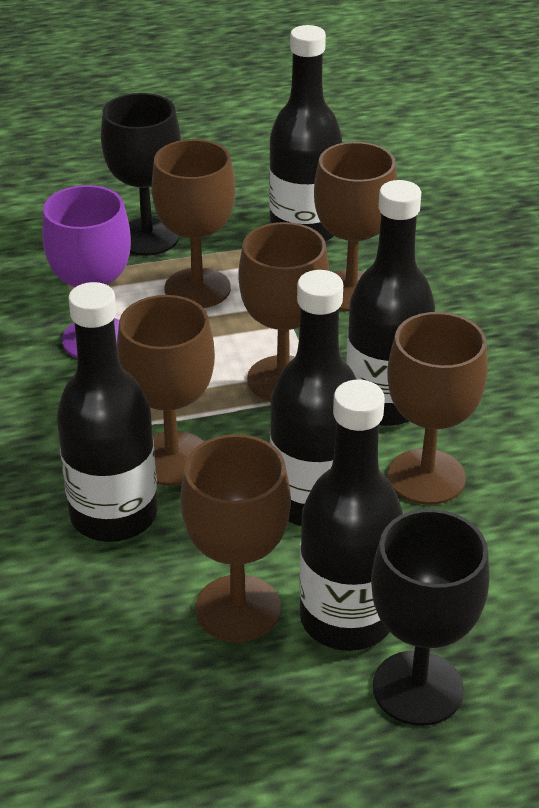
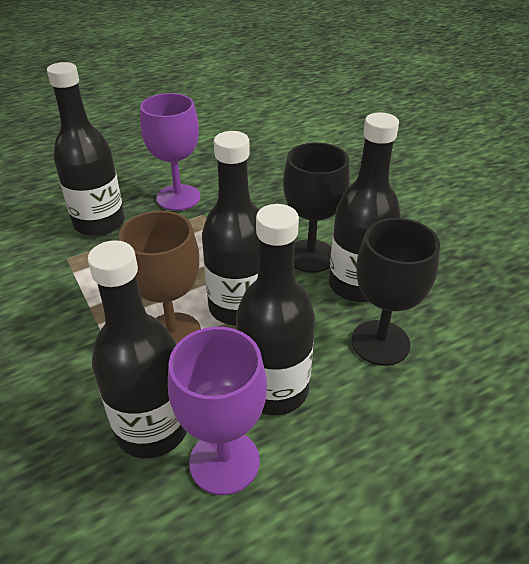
brown goblet: 6 -> 1
purple goblet: 1 -> 2

